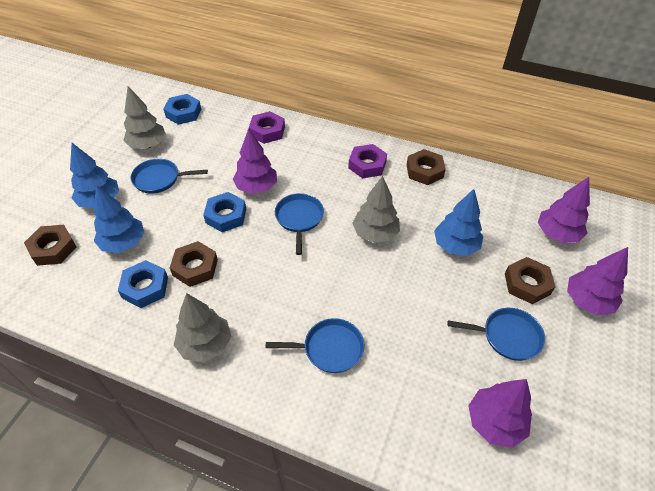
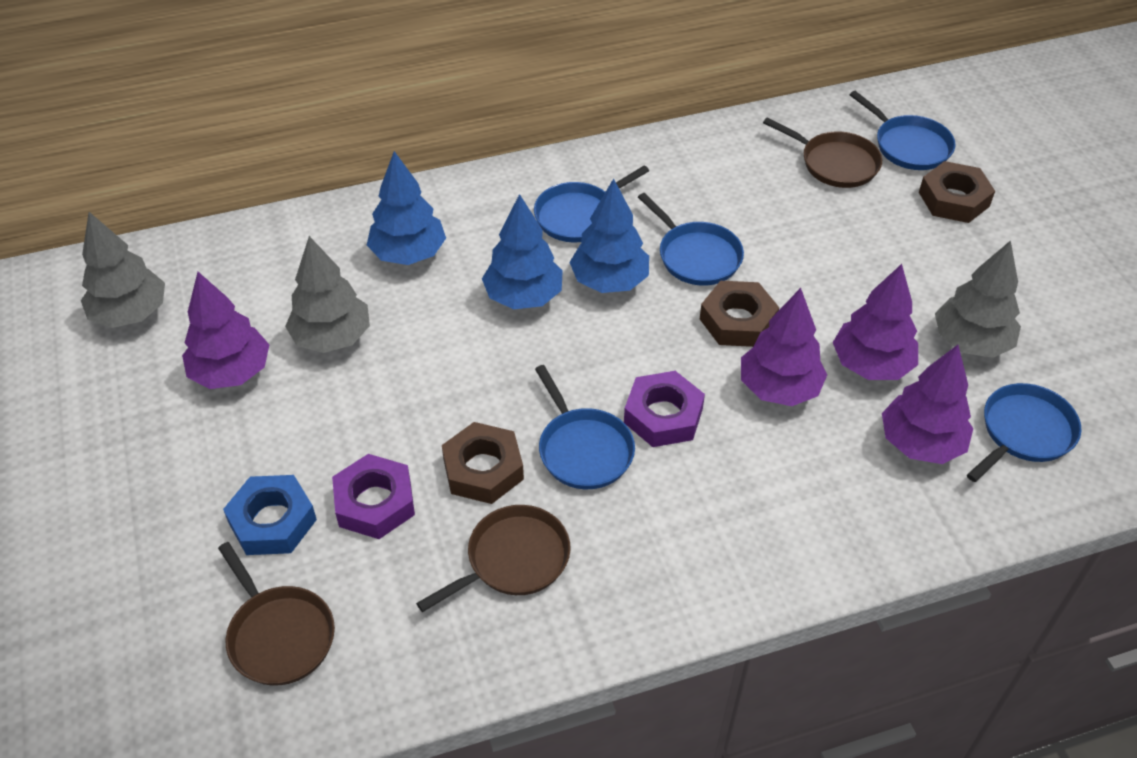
blue nut: 3 -> 1
blue pan: 4 -> 5
brown nut: 4 -> 3
brown pan: 0 -> 3

